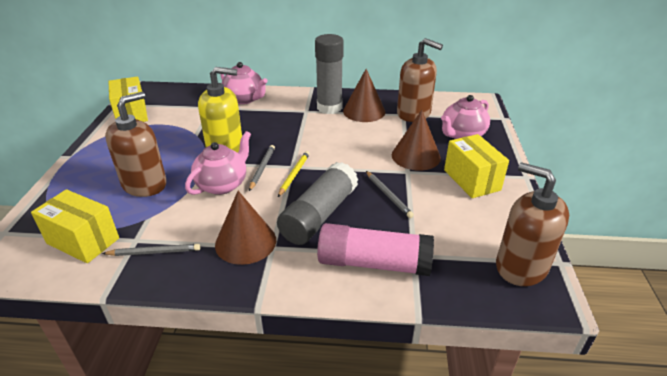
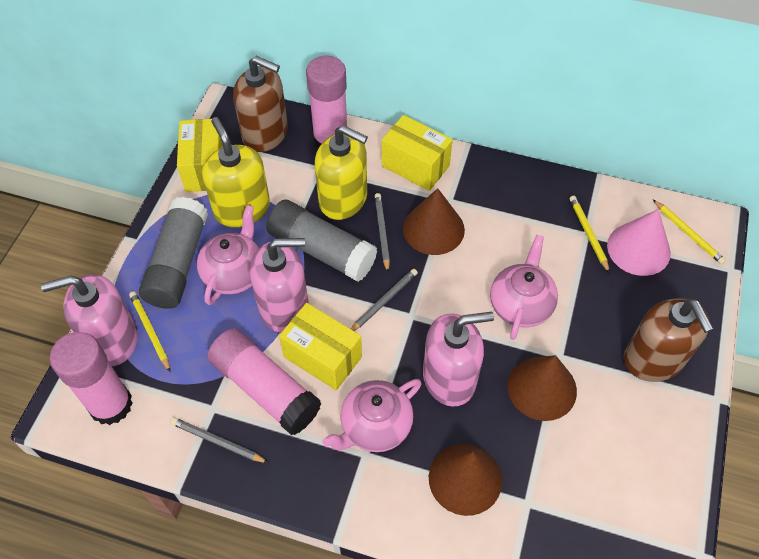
brown soap dispenser: 3 -> 2
pink cone: 0 -> 1
pink glue stick: 1 -> 3
pink soap dispenser: 0 -> 3
yellow pencil: 1 -> 3
yellow soap dispenser: 1 -> 2

